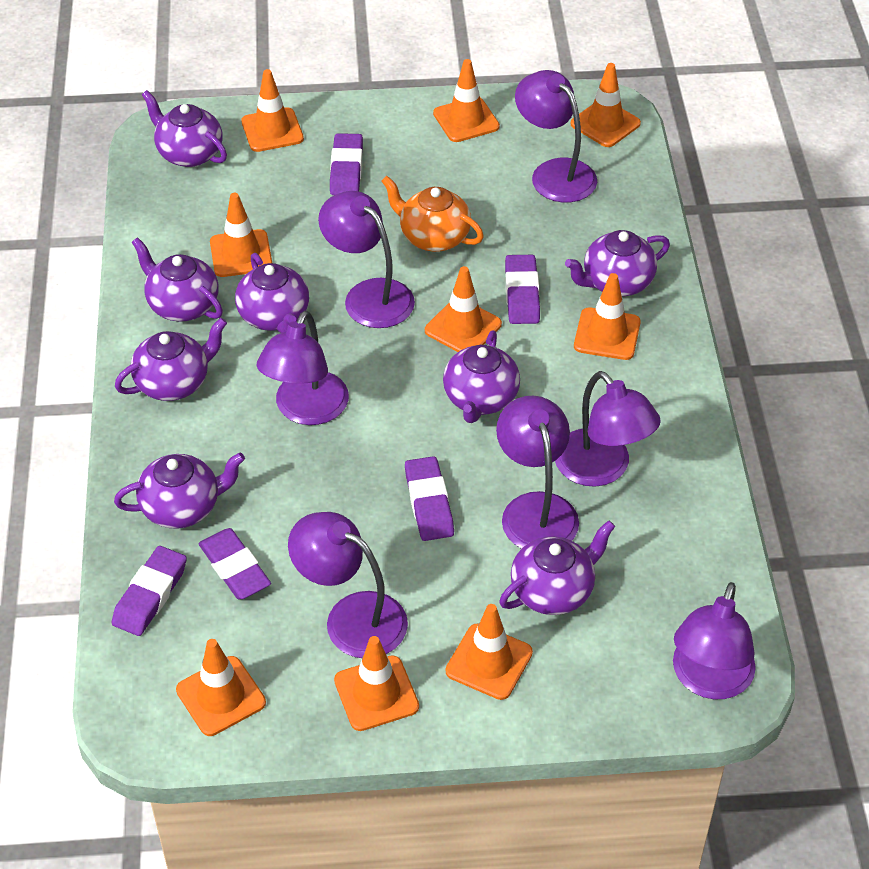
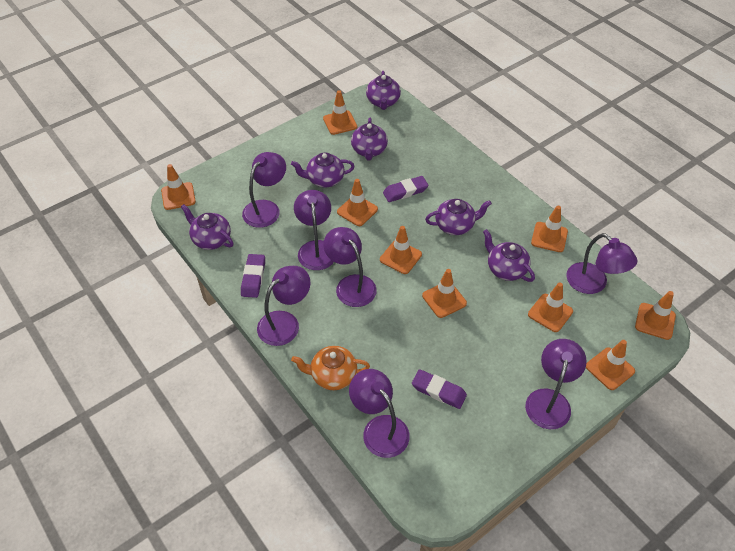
purple eraser: 5 -> 3
purple teapot: 8 -> 6

